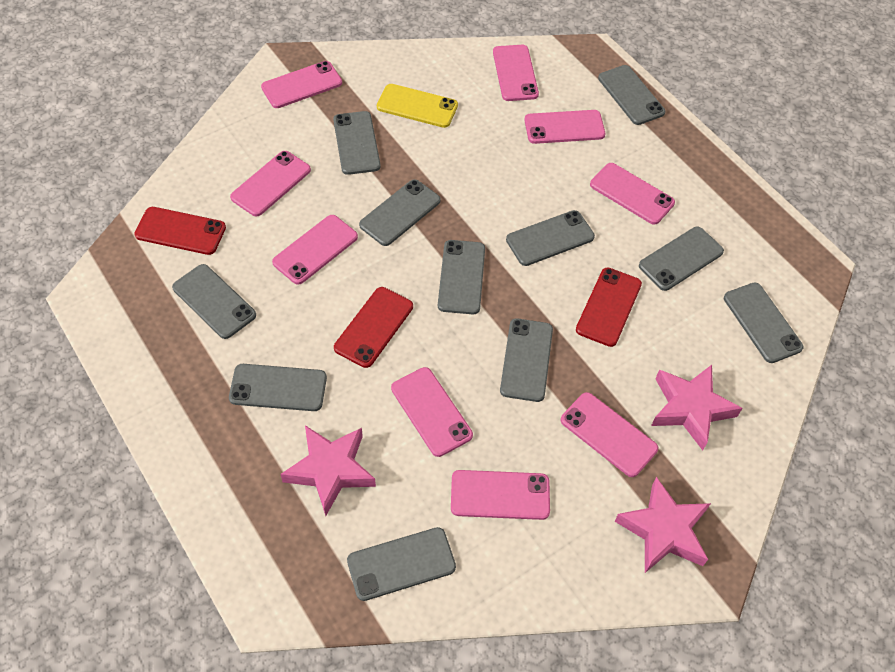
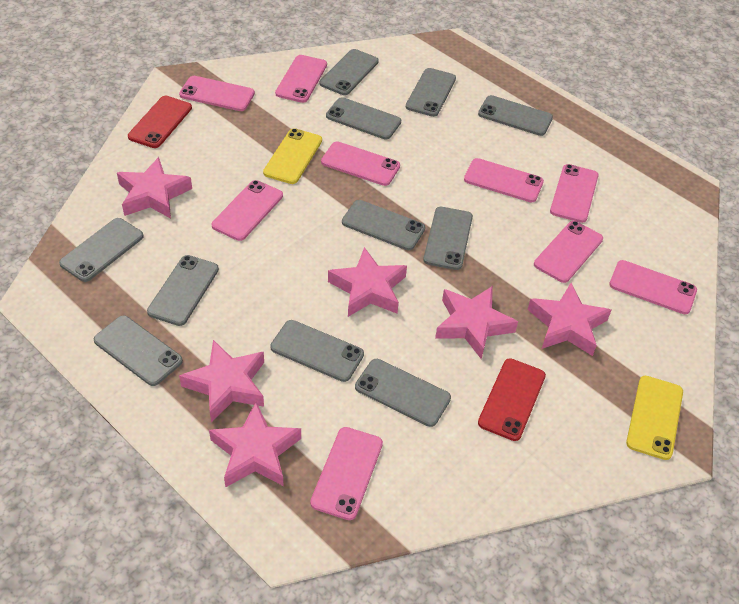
pink star: 3 -> 6
red phone: 3 -> 2
yellow phone: 1 -> 2

